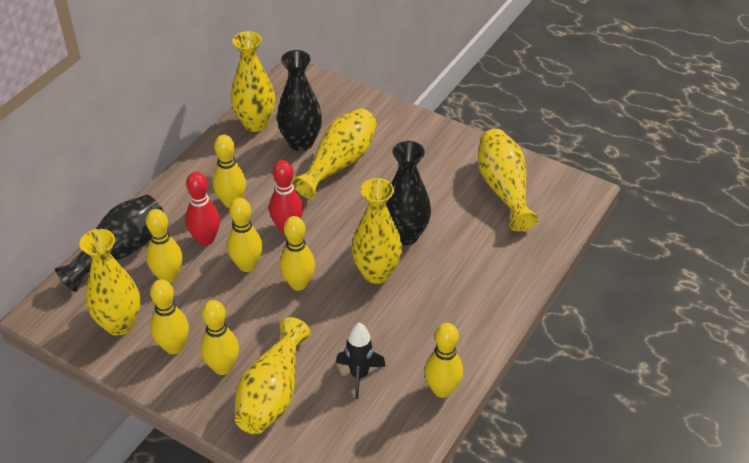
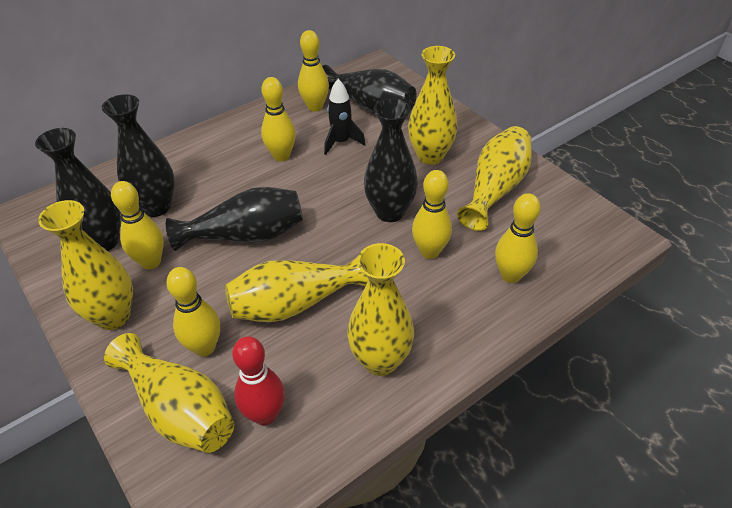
black vase: 3 -> 5
red bowling pin: 2 -> 1
yellow bowling pin: 7 -> 6

